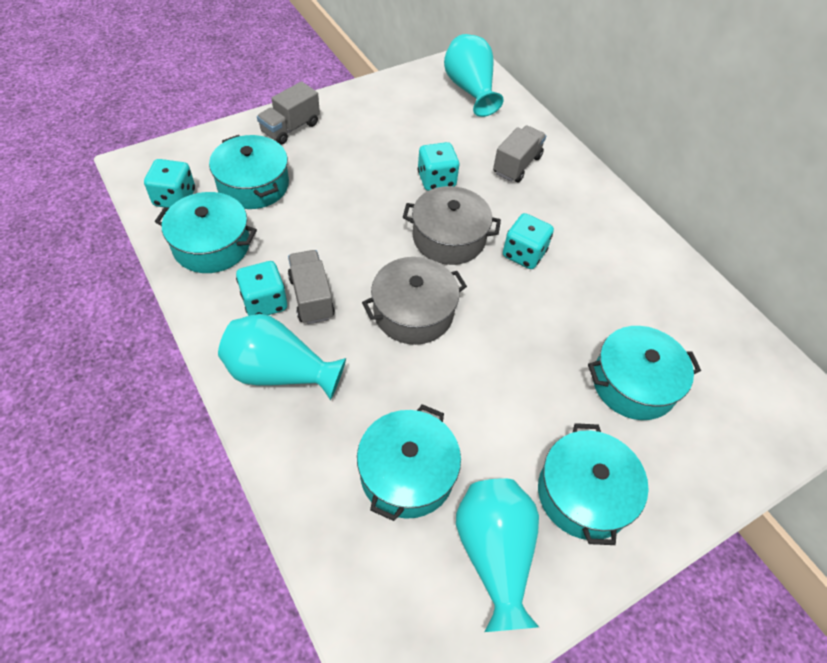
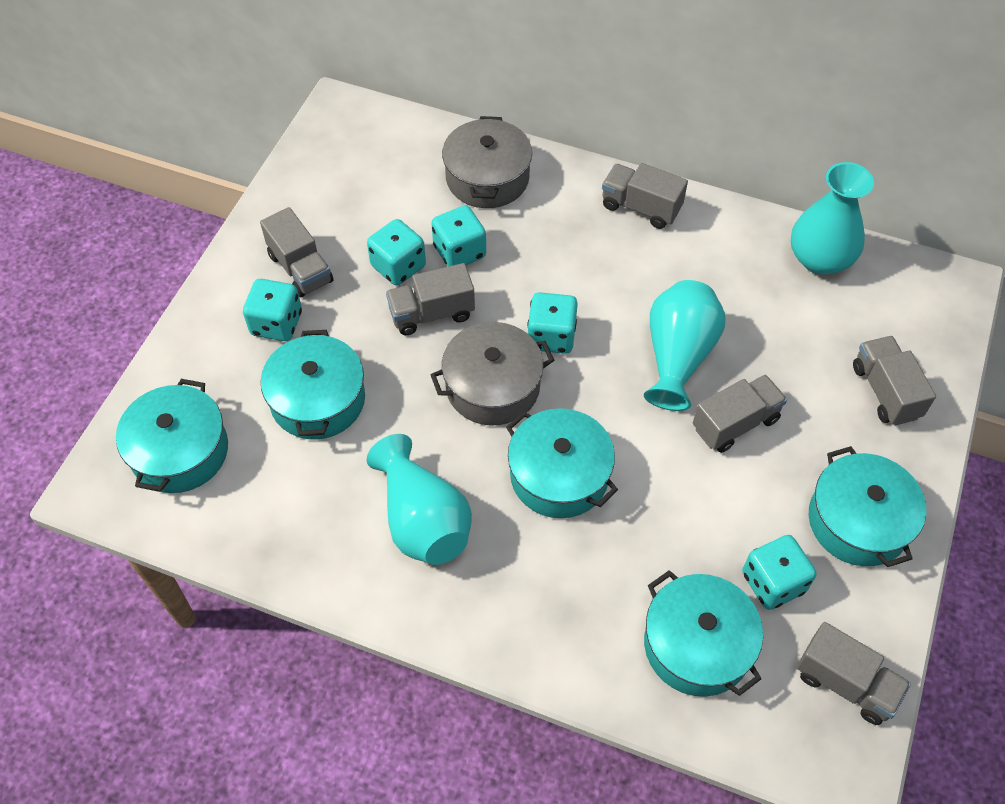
grey truck: 3 -> 6
turquoise dice: 4 -> 5

